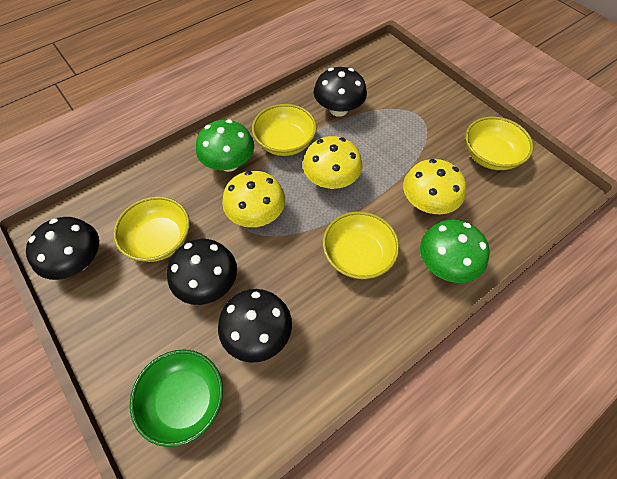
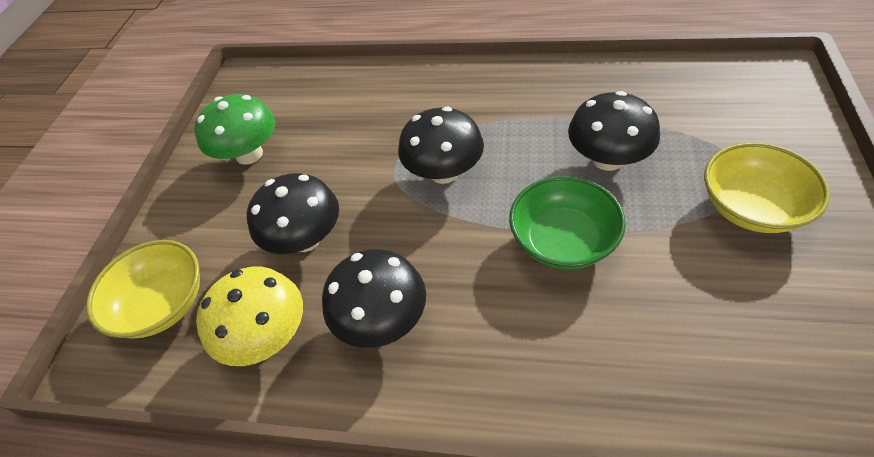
green mushroom: 2 -> 1
yellow bowl: 4 -> 2
yellow mushroom: 3 -> 1

